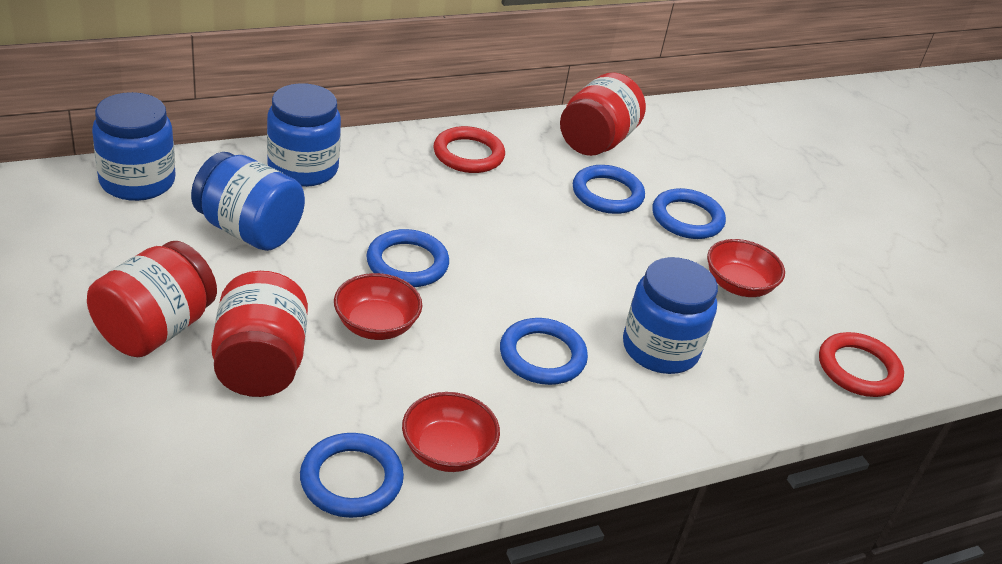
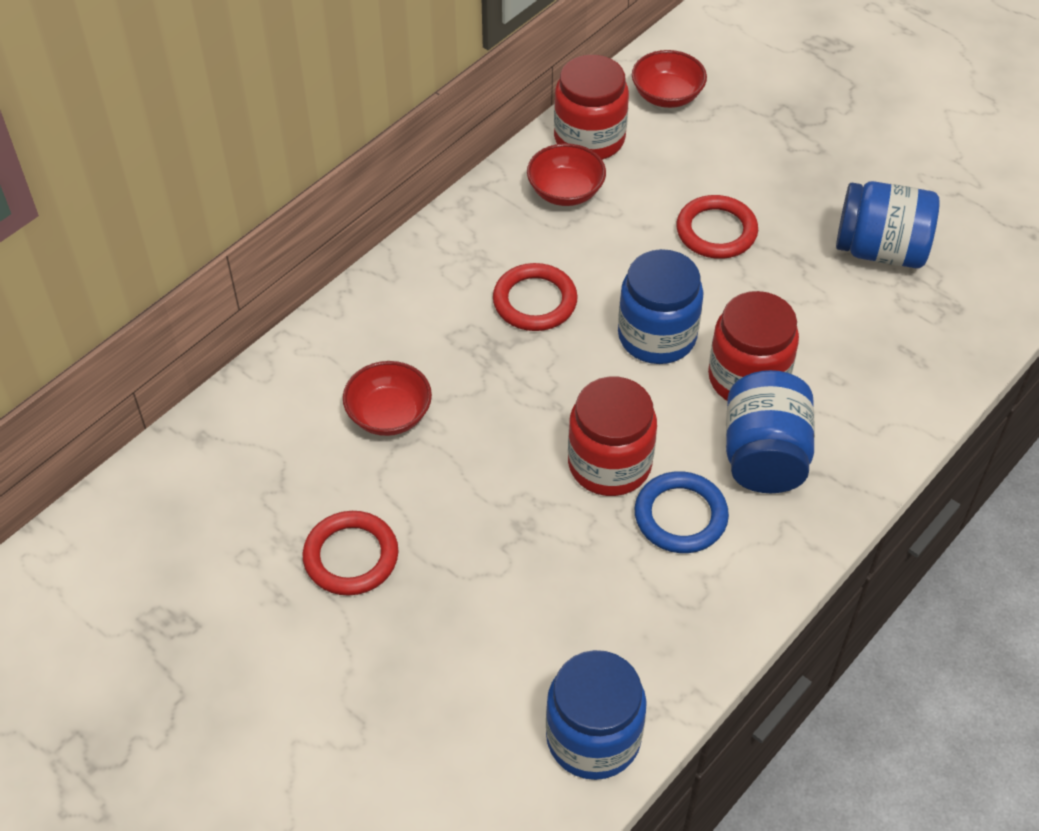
blue ring: 5 -> 1
red ring: 2 -> 3

